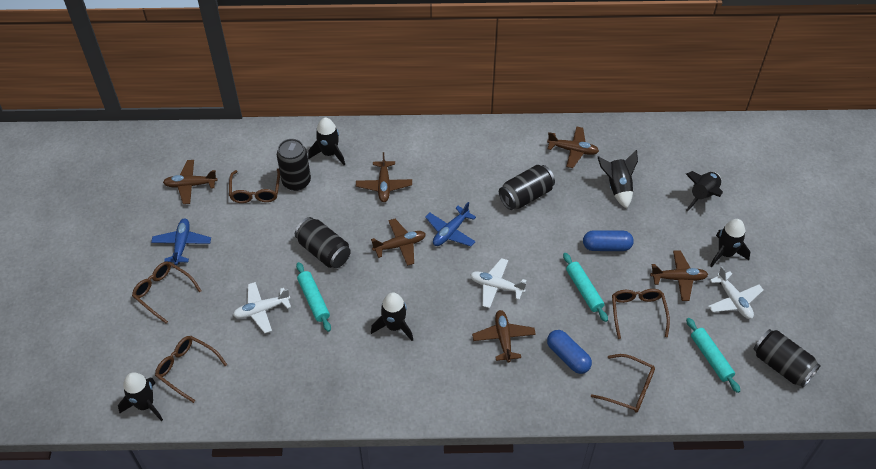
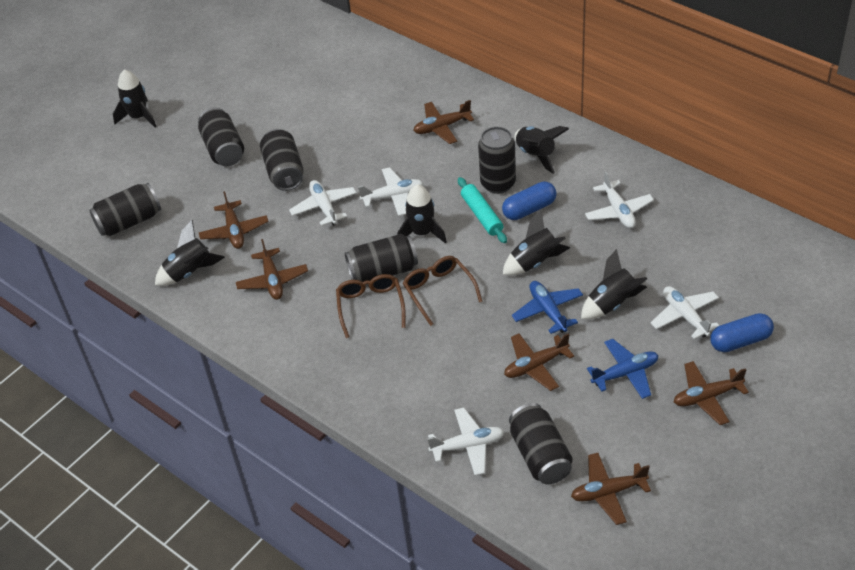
black can: 4 -> 6
brown glasses: 5 -> 2
turquoise rolling pin: 3 -> 1
white plane: 3 -> 5

